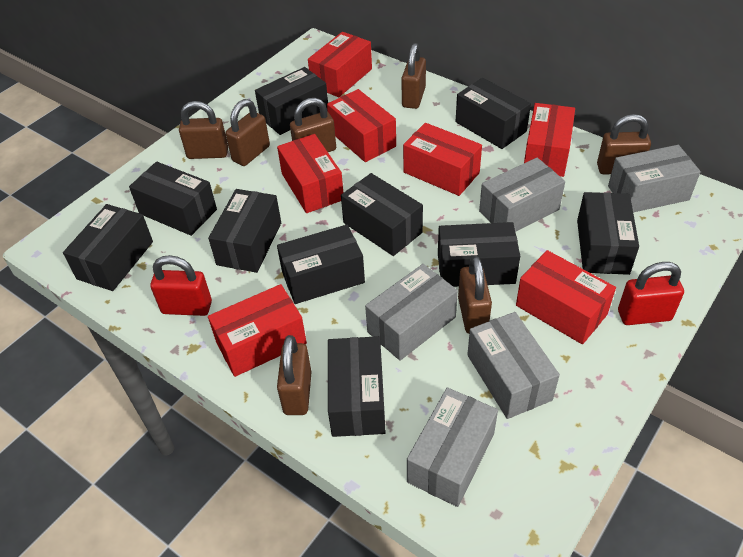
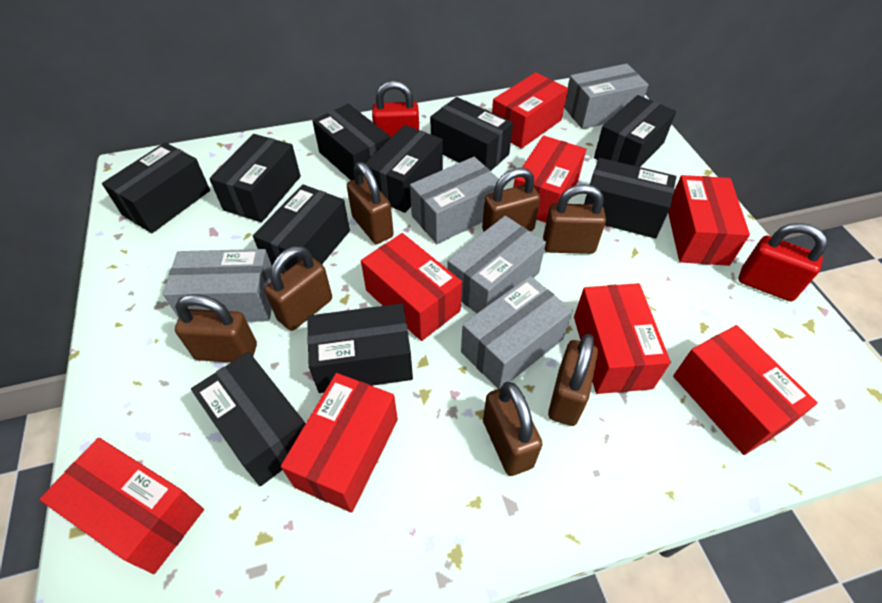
red box: 7 -> 8

